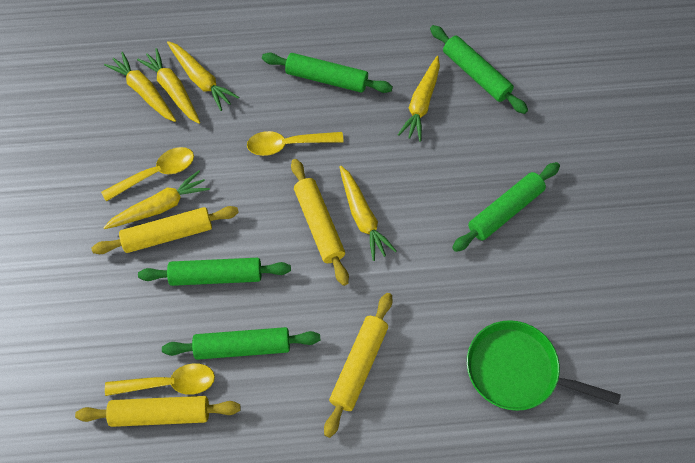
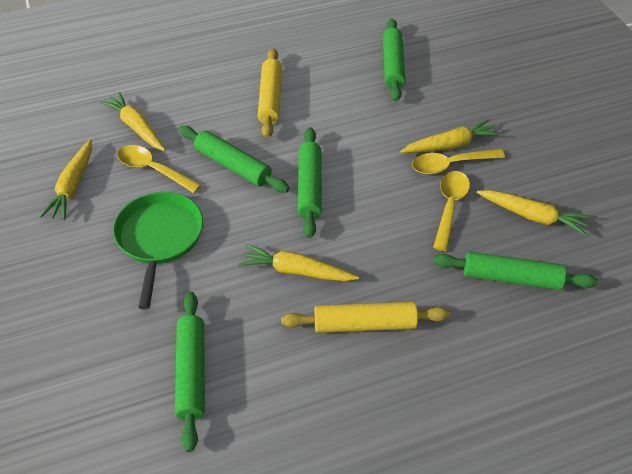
yellow carrot: 6 -> 5
yellow rolling pin: 4 -> 2

